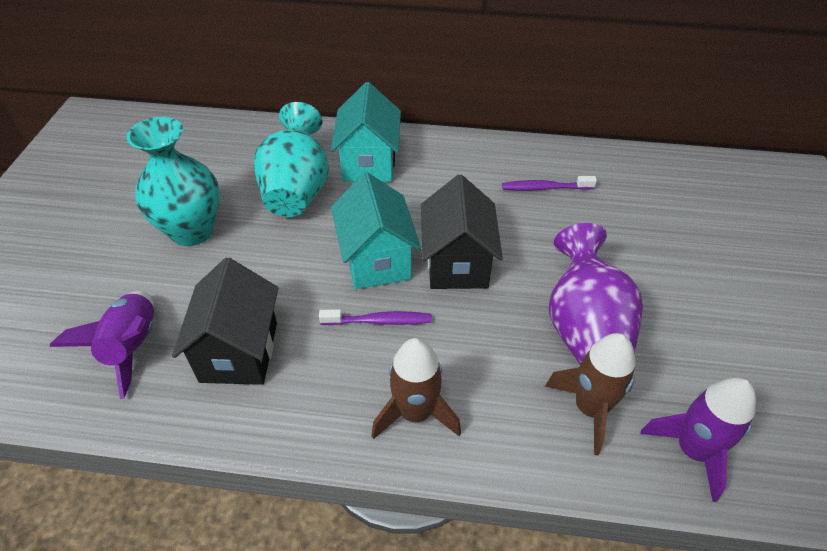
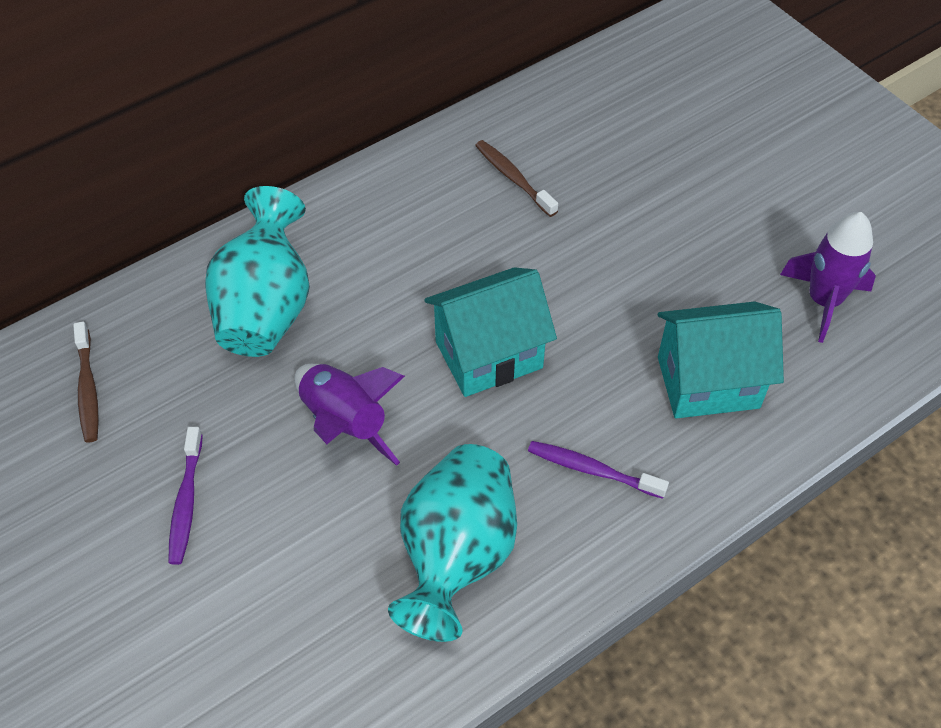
black house: 2 -> 0
brown rocket: 2 -> 0
brown toothbrush: 0 -> 2
purple vase: 1 -> 0

